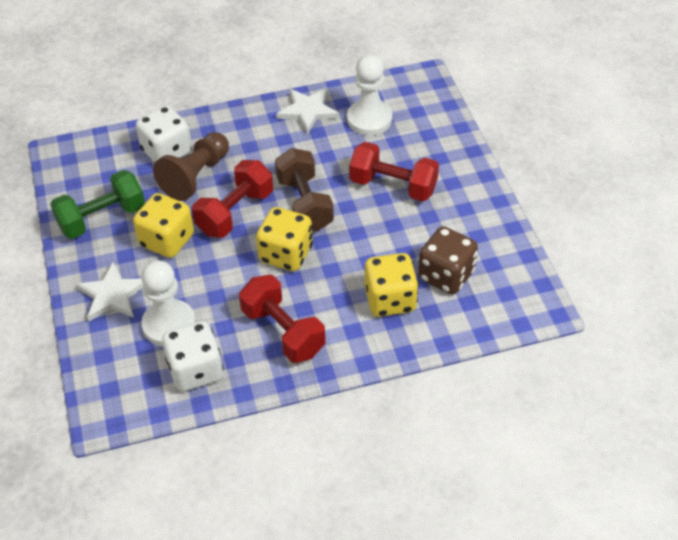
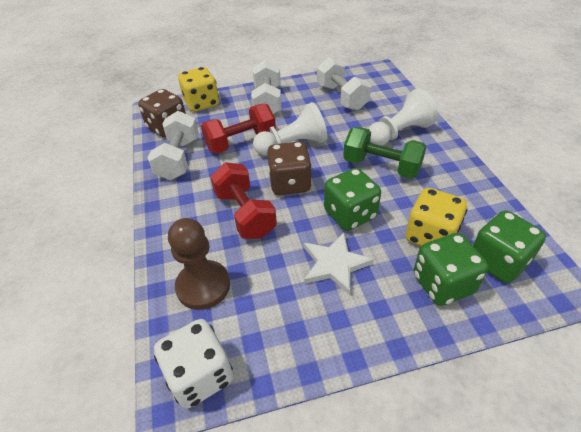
brown dice: 1 -> 2
brown dumbbell: 1 -> 0
green dice: 0 -> 3
red dumbbell: 3 -> 2
white dice: 2 -> 1
white dumbbell: 0 -> 3
white star: 2 -> 1
yellow dice: 3 -> 2

